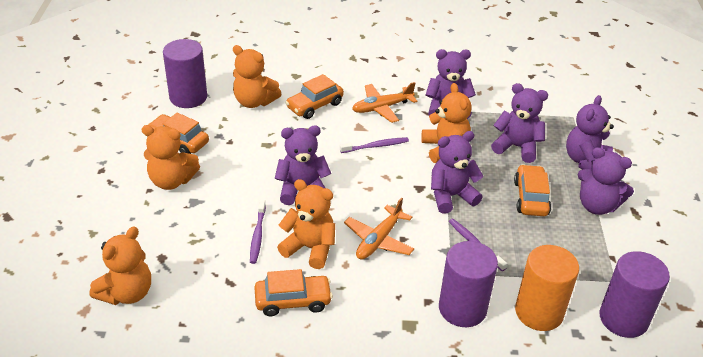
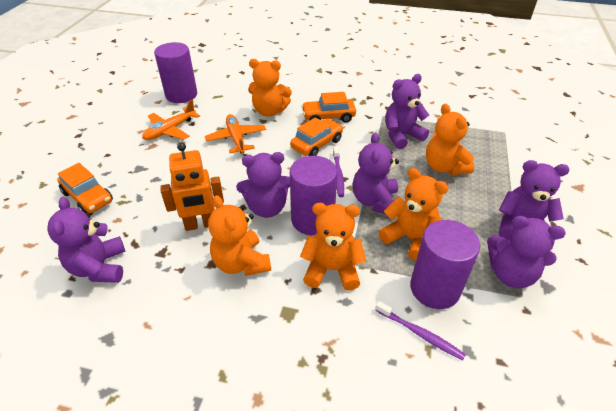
orange car: 4 -> 3
orange cylinder: 1 -> 0
orange robot: 0 -> 1
purple toothbrush: 3 -> 2

